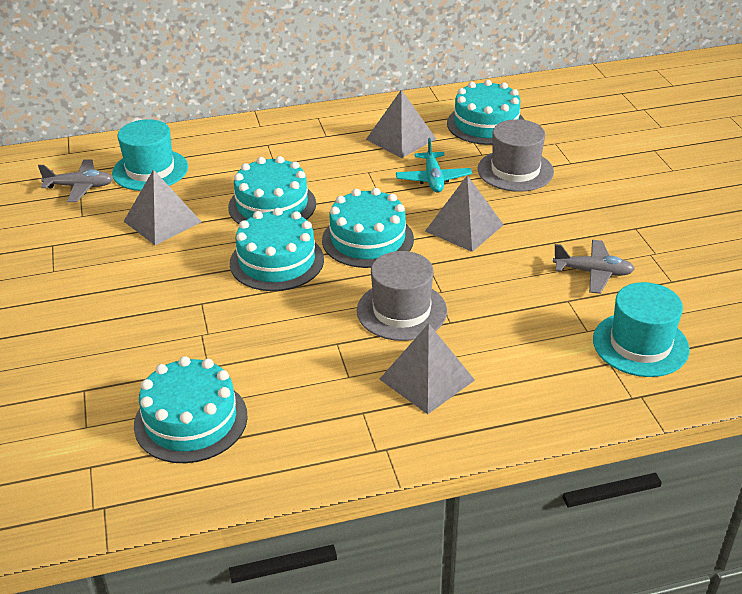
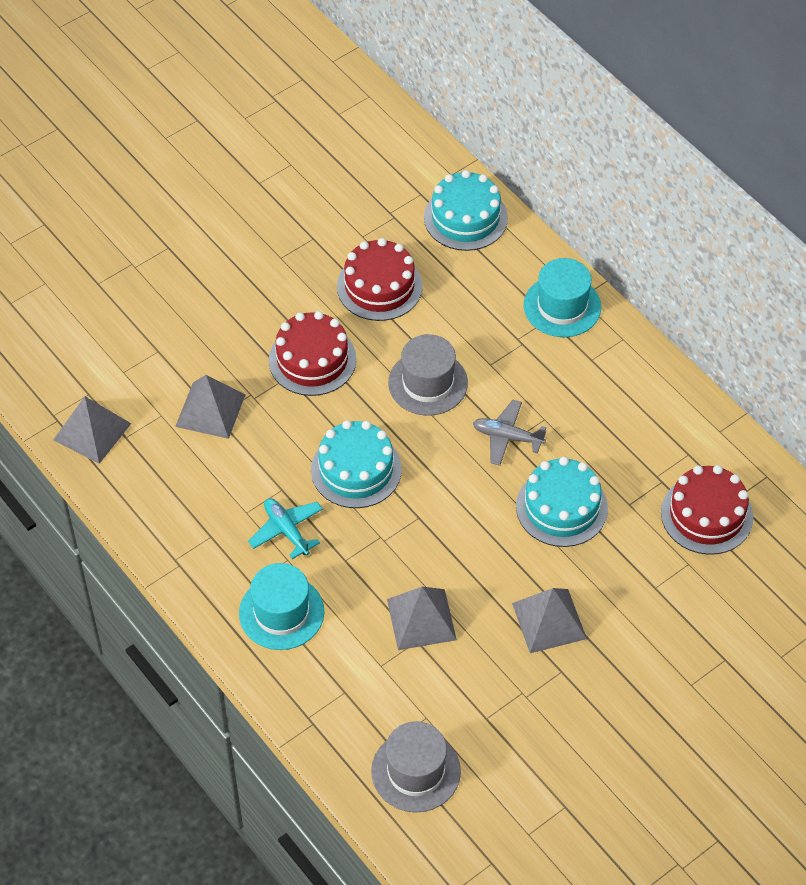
grey plane: 2 -> 1
red cake: 0 -> 3
turquoise cake: 5 -> 3

